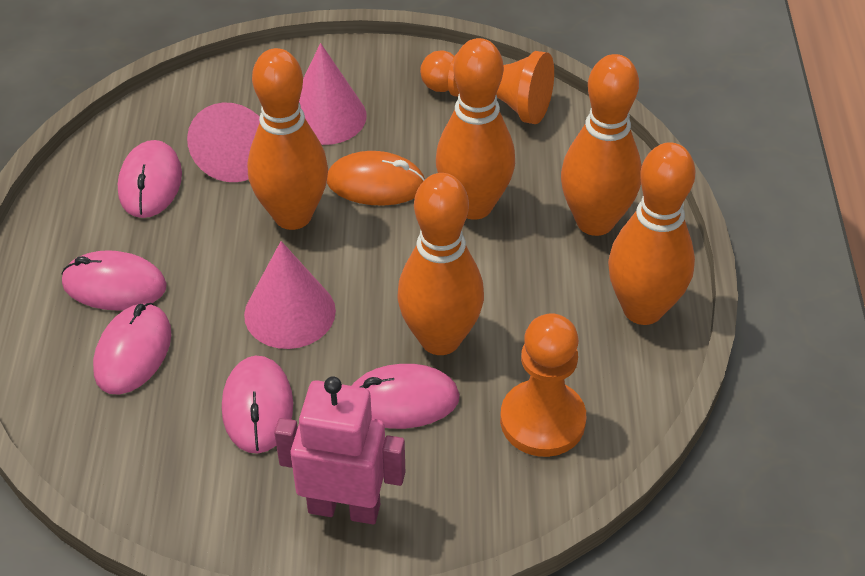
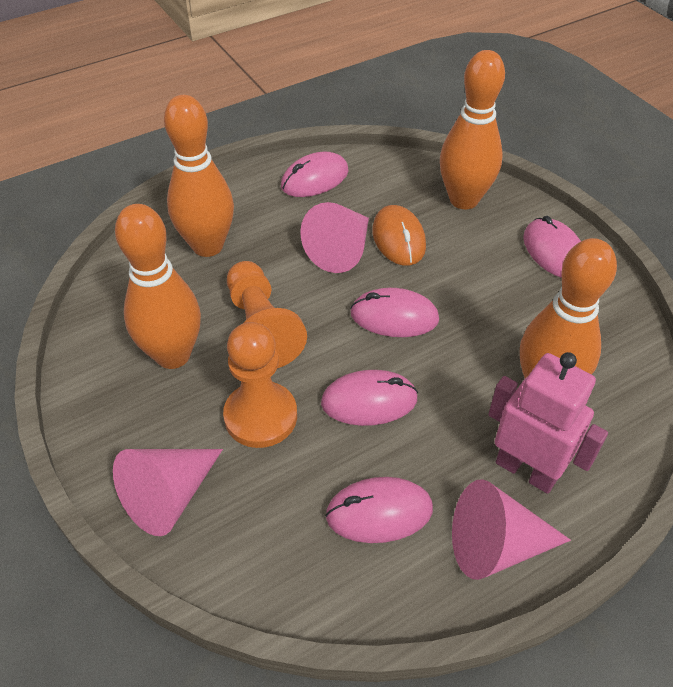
orange bowling pin: 5 -> 4

